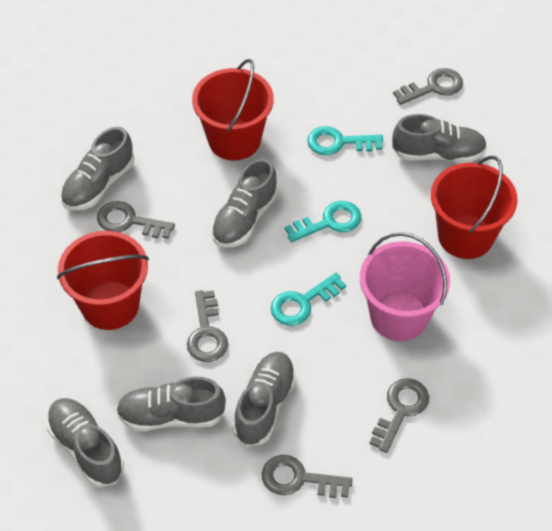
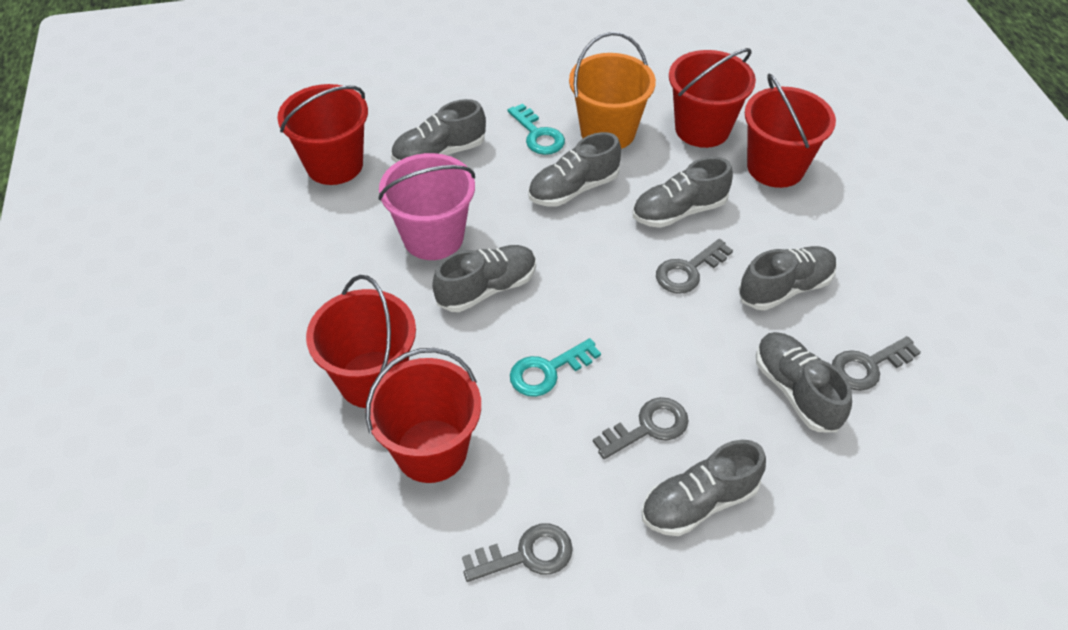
grey key: 5 -> 4
grey shoe: 6 -> 7
orange bucket: 0 -> 1
red bucket: 3 -> 5
turquoise key: 3 -> 2

